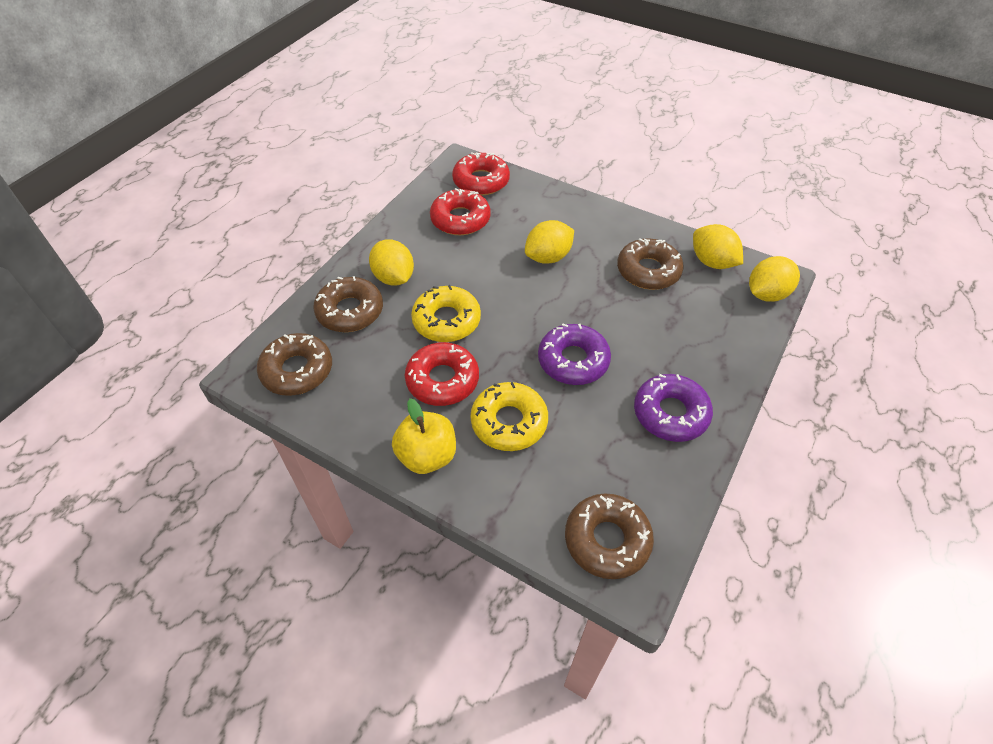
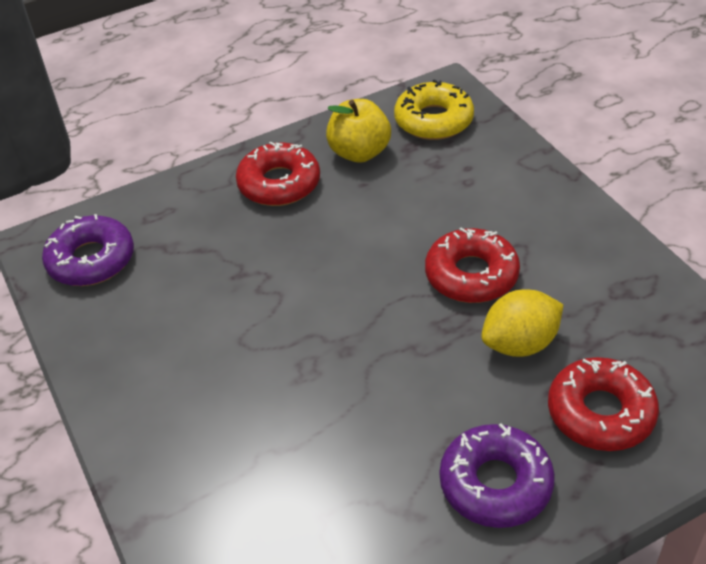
brown donut: 4 -> 0
yellow donut: 2 -> 1
yellow lemon: 4 -> 1

